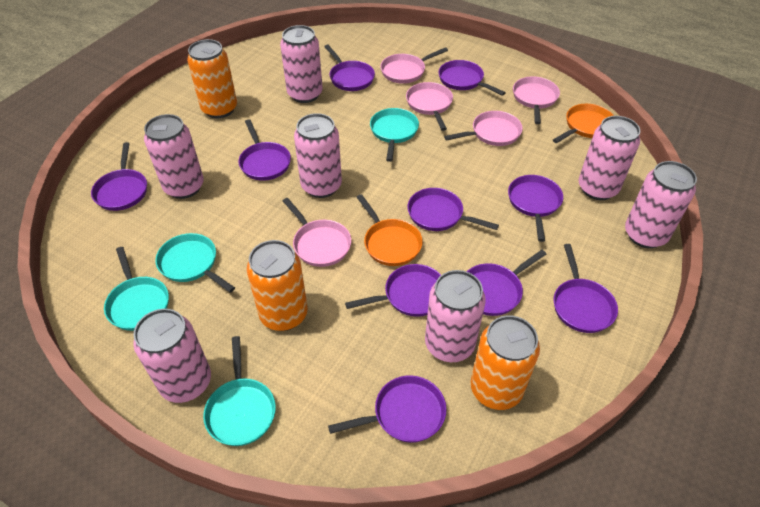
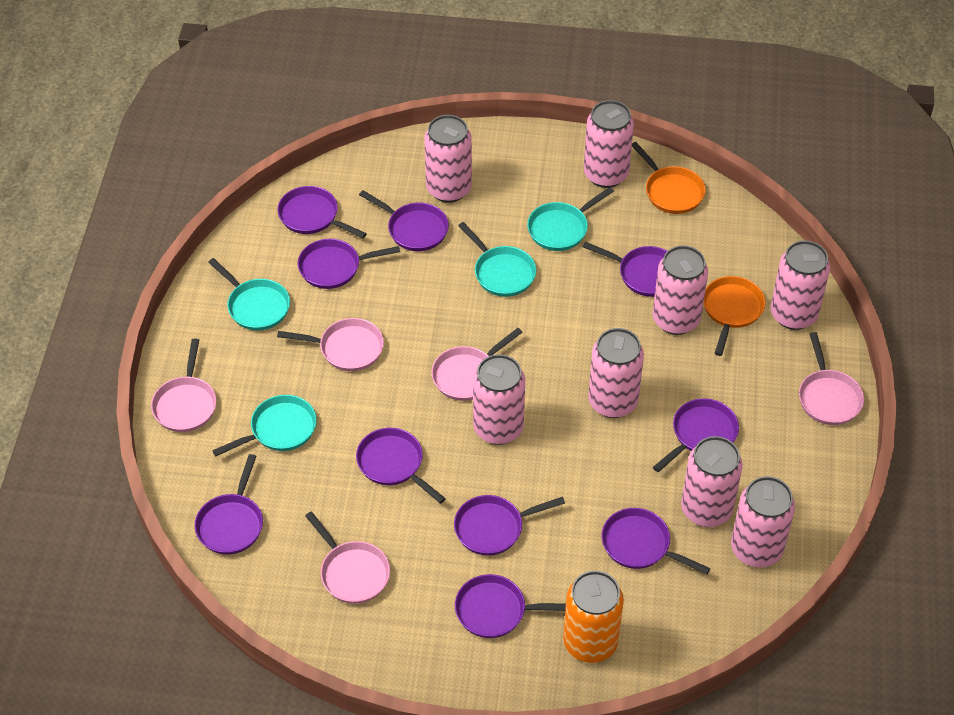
orange can: 3 -> 1
pink can: 7 -> 8

